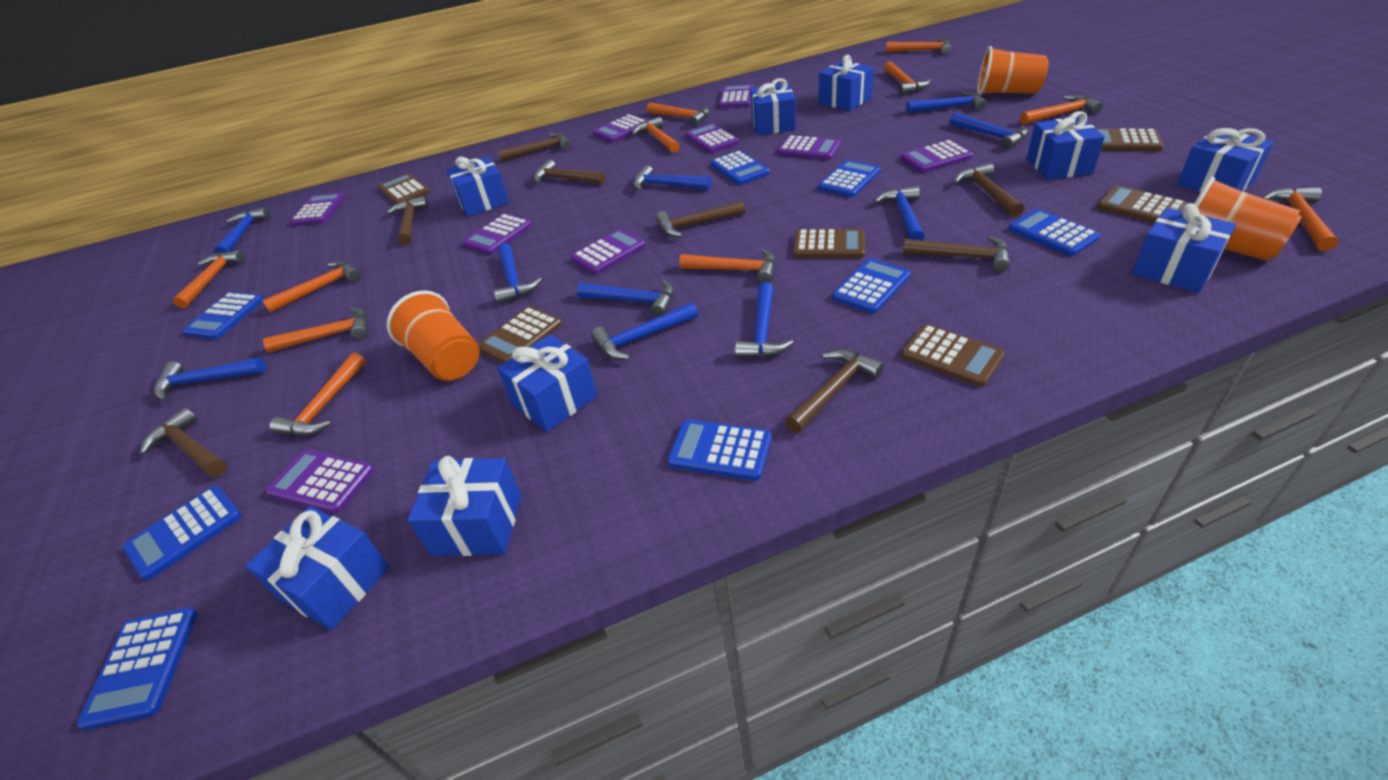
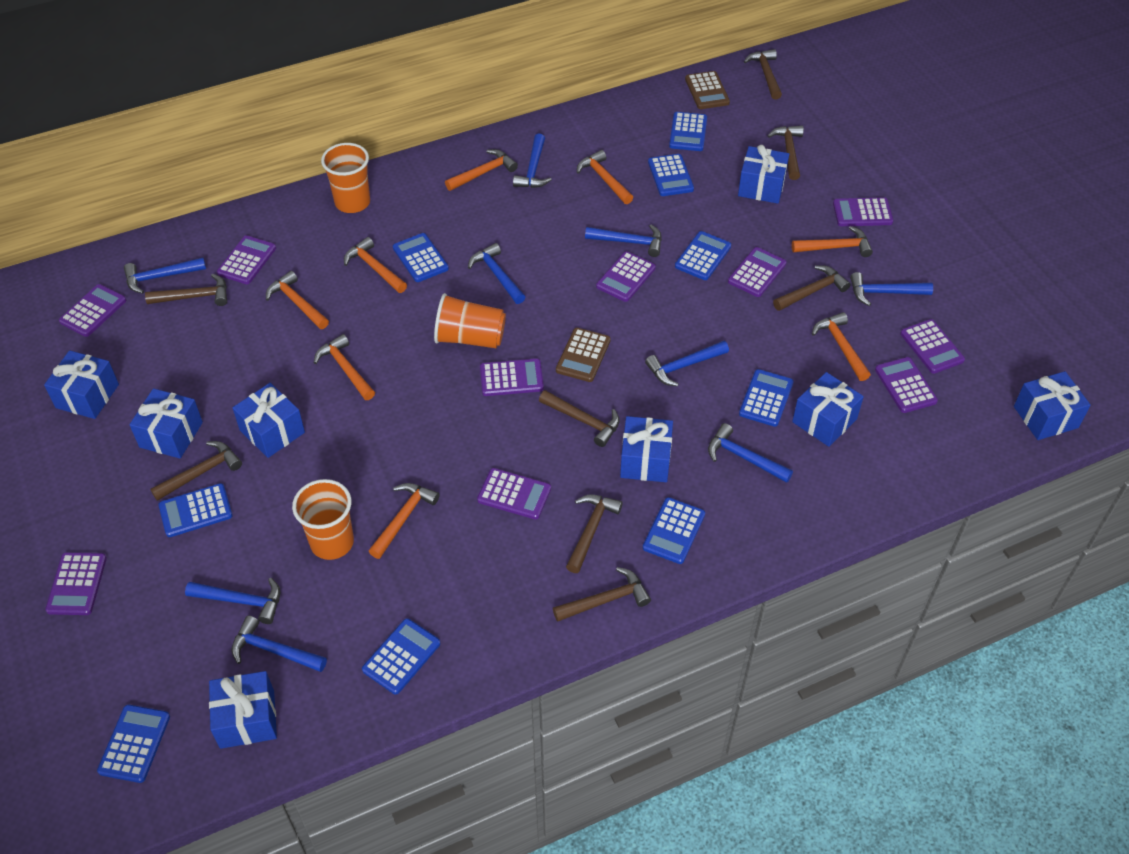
blue calculator: 8 -> 9
blue gift: 9 -> 8
blue hammer: 10 -> 9
brown calculator: 6 -> 2
orange hammer: 11 -> 8
purple calculator: 9 -> 10

